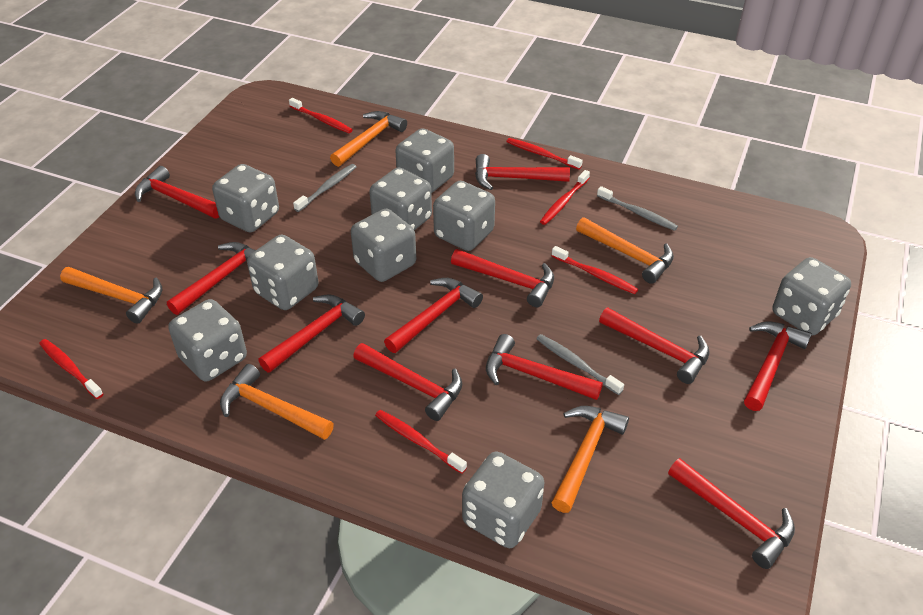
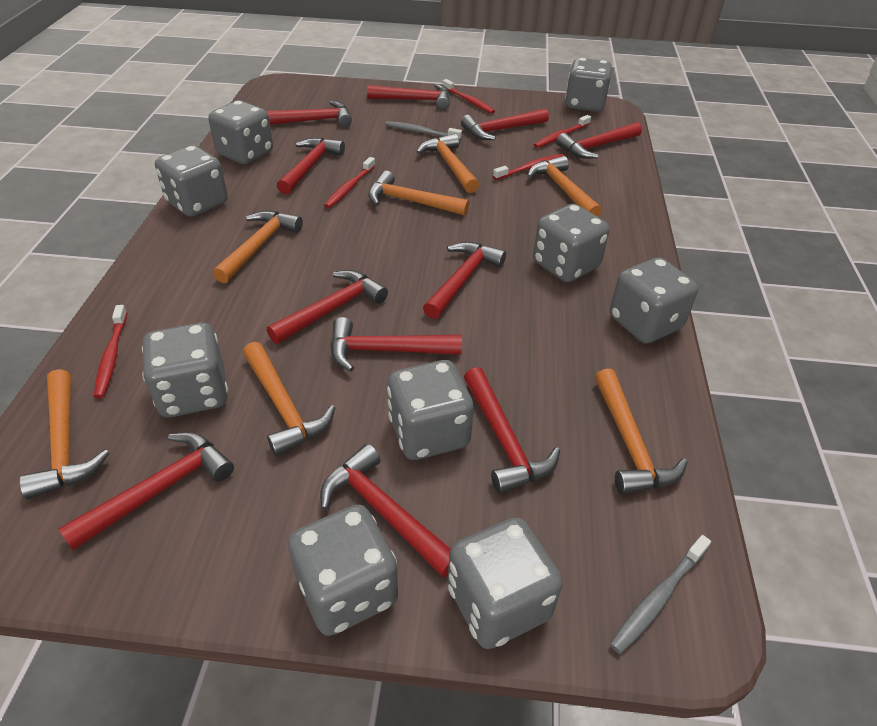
grey toothbrush: 3 -> 2
orange hammer: 5 -> 7
red toothbrush: 6 -> 5

